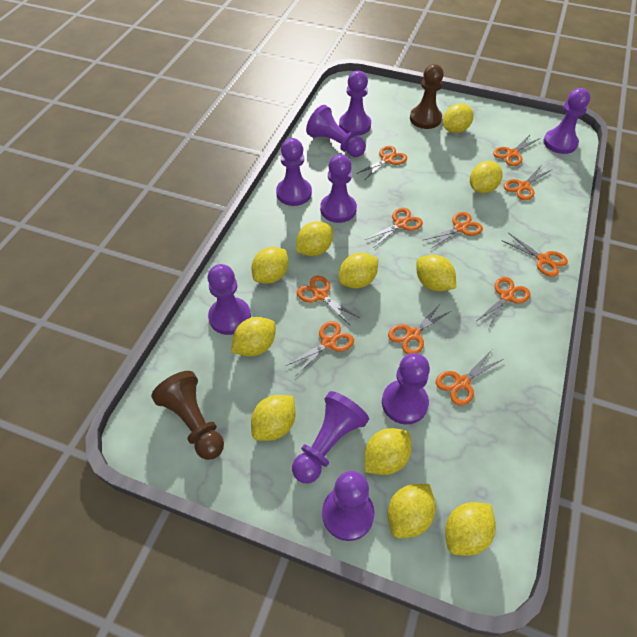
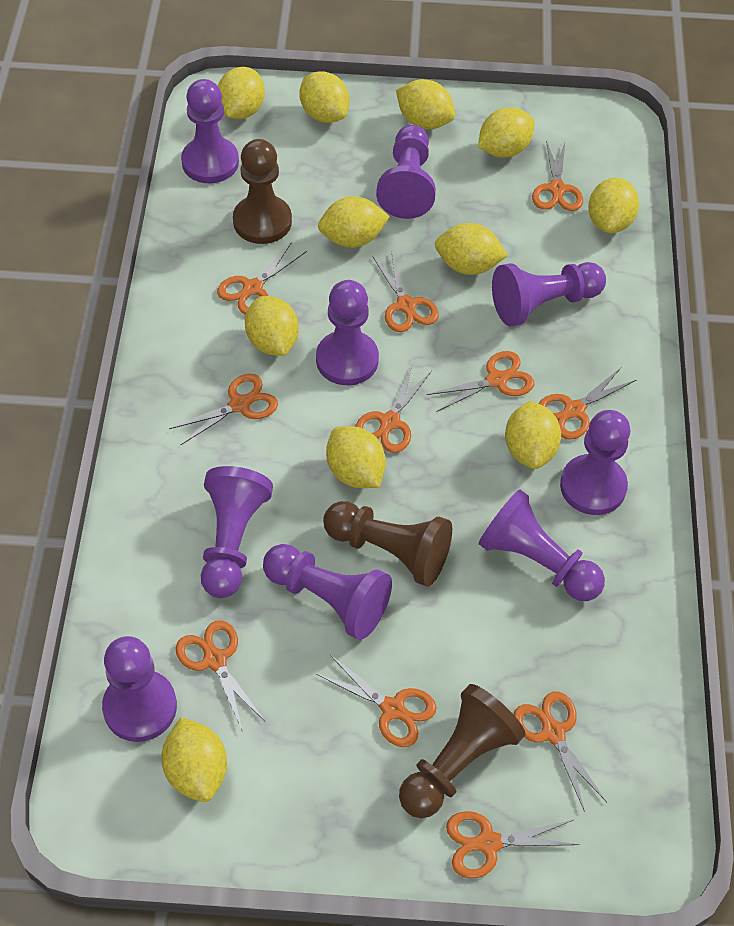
brown pawn: 2 -> 3

